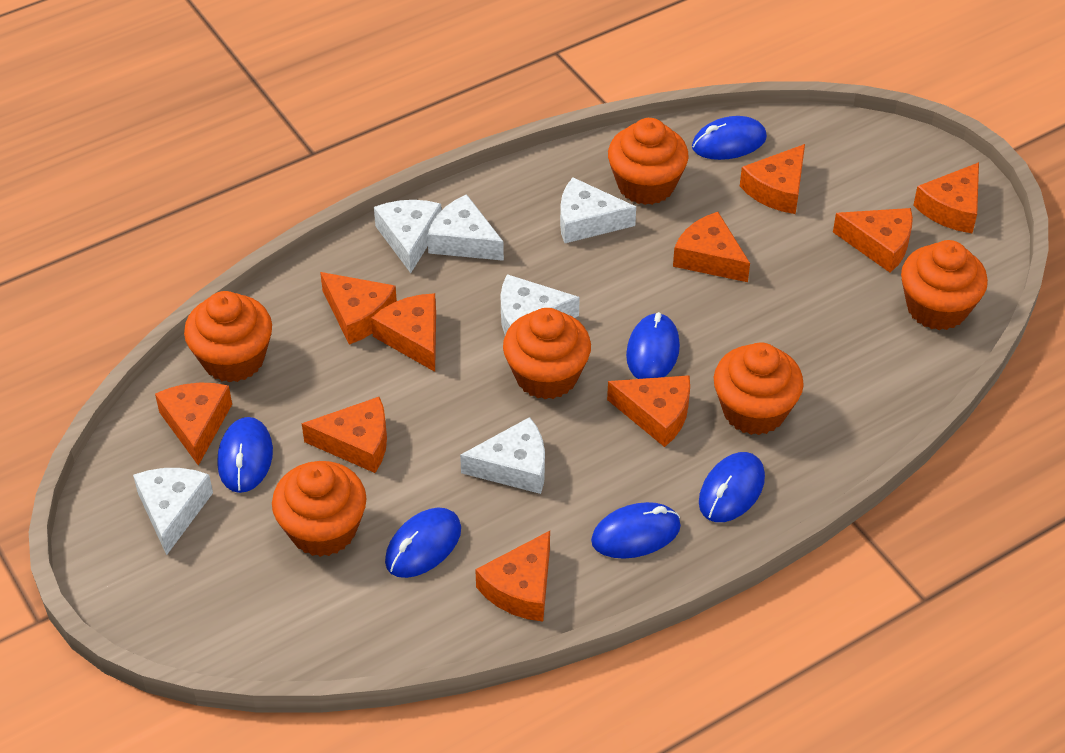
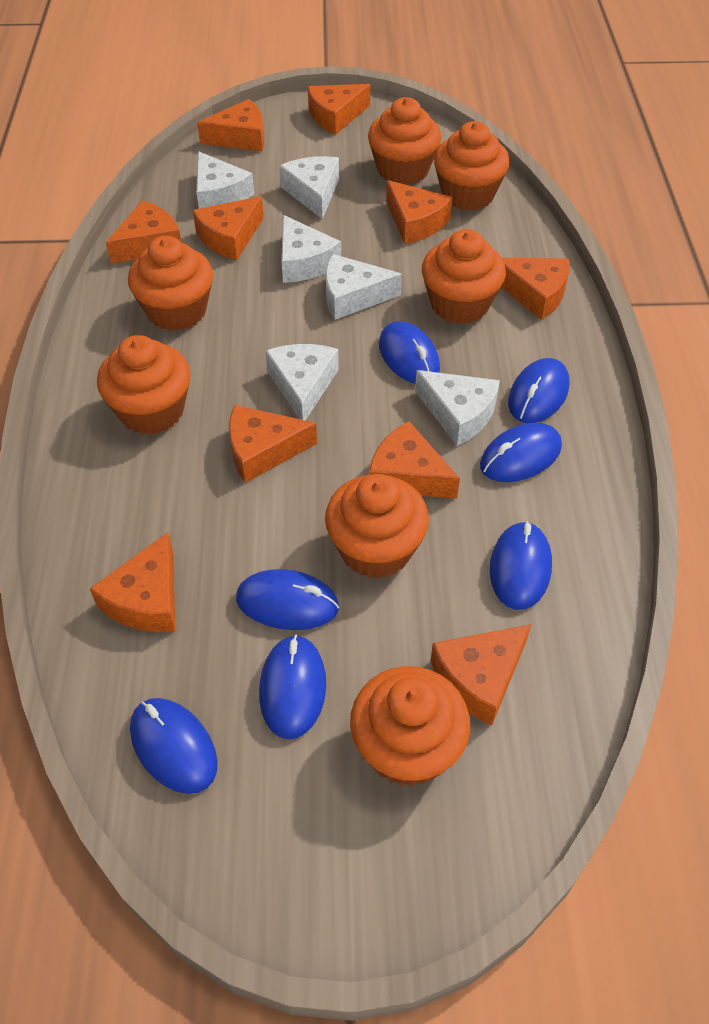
blue mouse: 6 -> 7
orange cupcake: 6 -> 7

